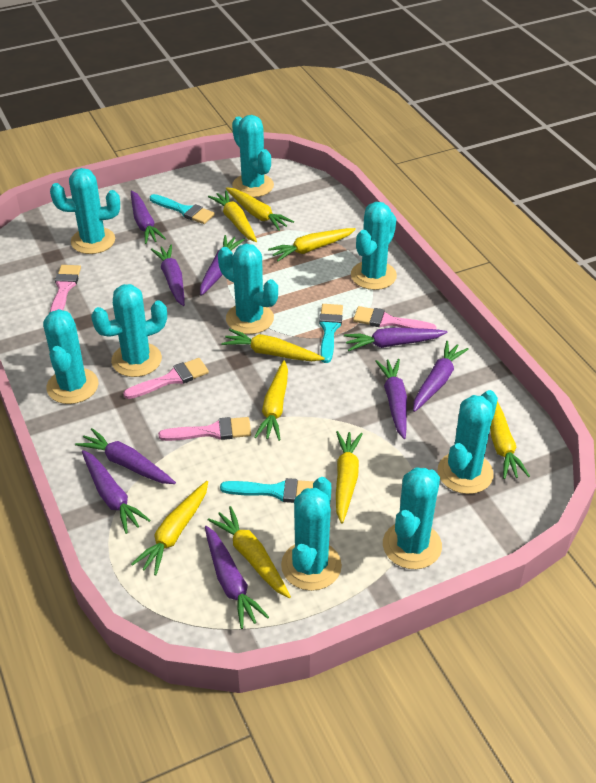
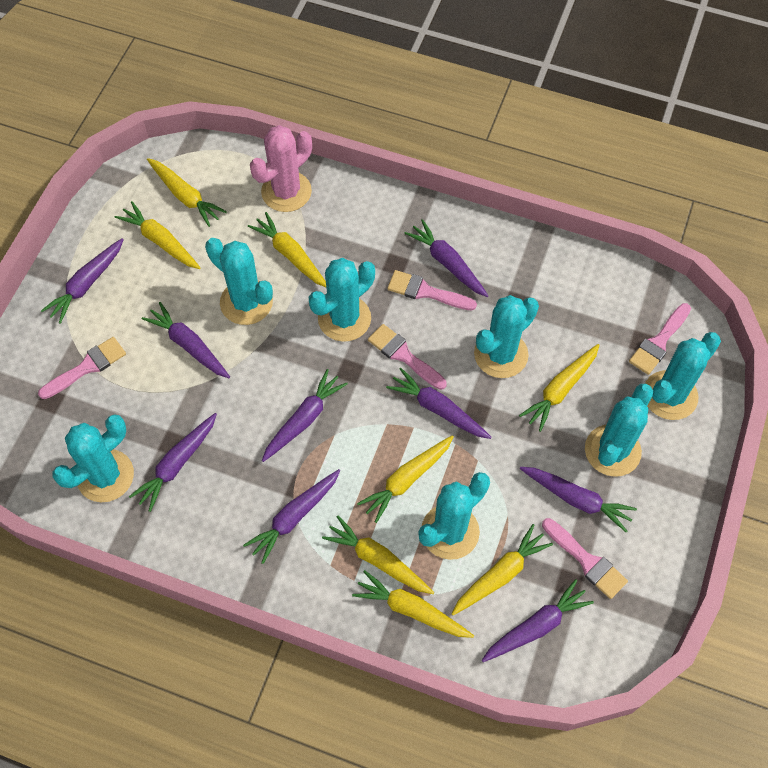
pink brush: 4 -> 5
pink cactus: 0 -> 1
turquoise brush: 3 -> 0
turquoise cactus: 9 -> 7
yellow carrot: 9 -> 8

